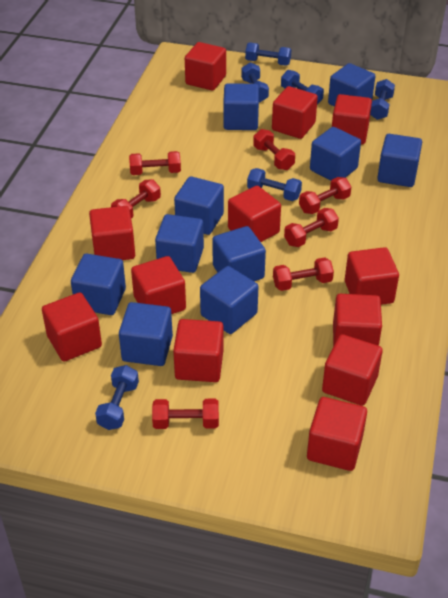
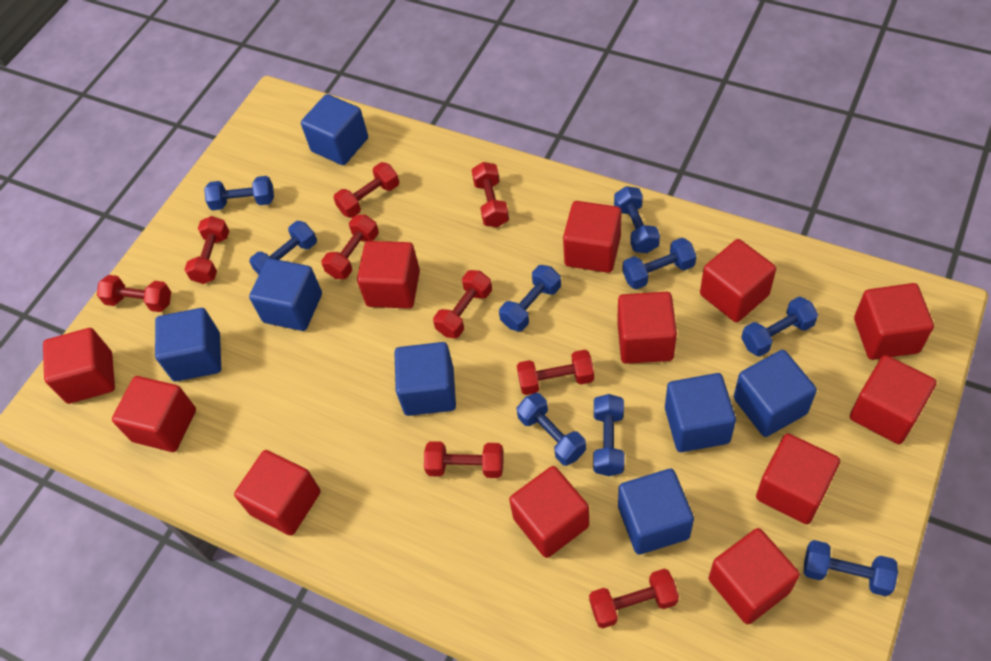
blue cube: 10 -> 7
blue dumbbell: 6 -> 9
red dumbbell: 7 -> 9

